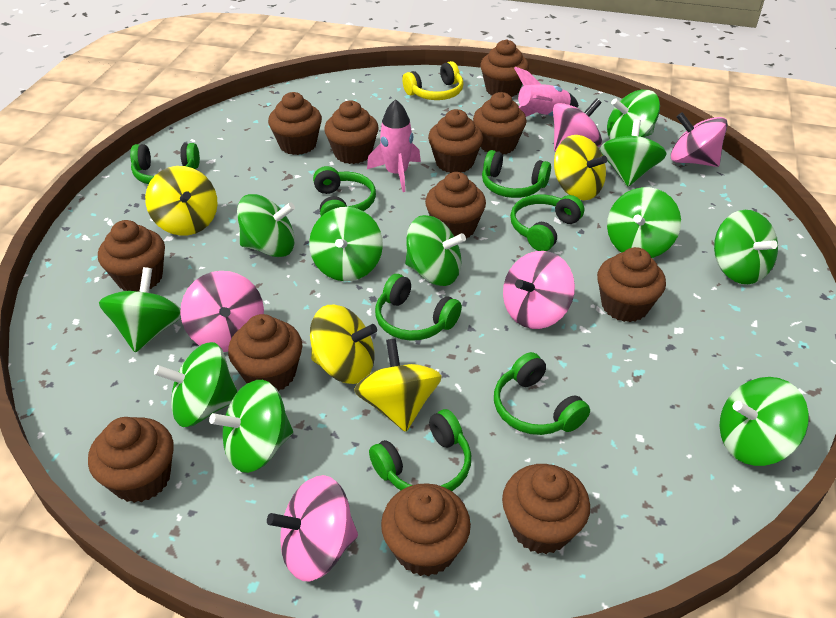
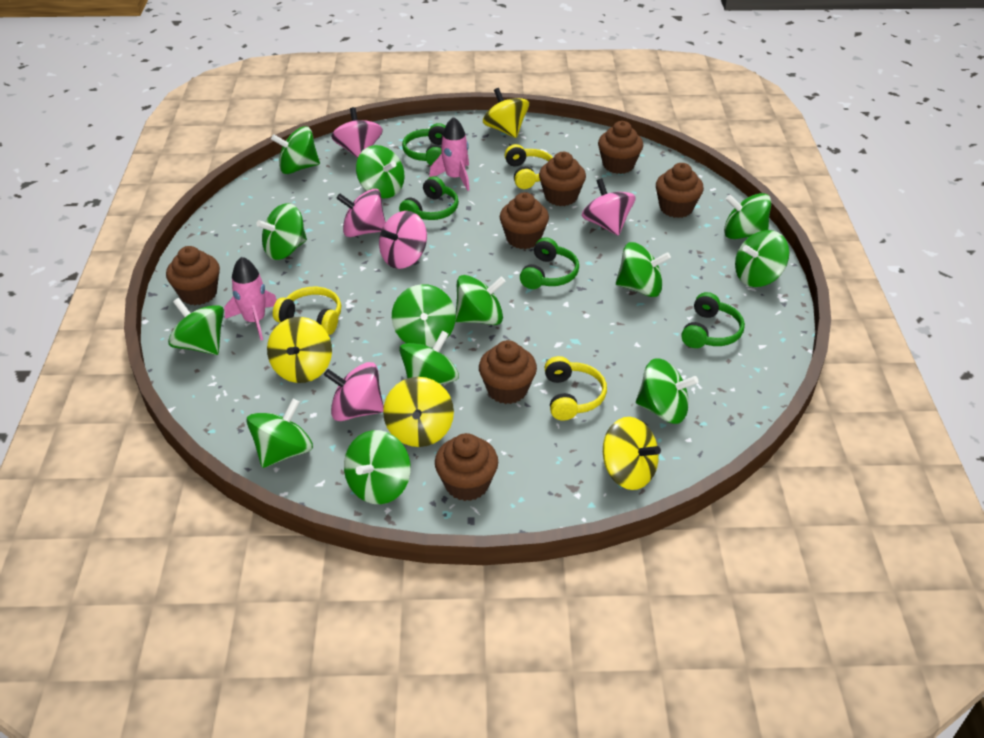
brown cupcake: 12 -> 7
green headphones: 7 -> 4
green spinning top: 11 -> 13
yellow headphones: 1 -> 3

